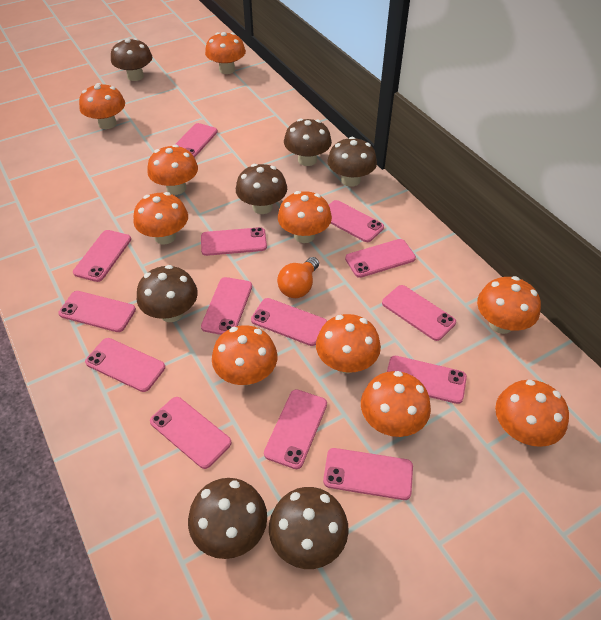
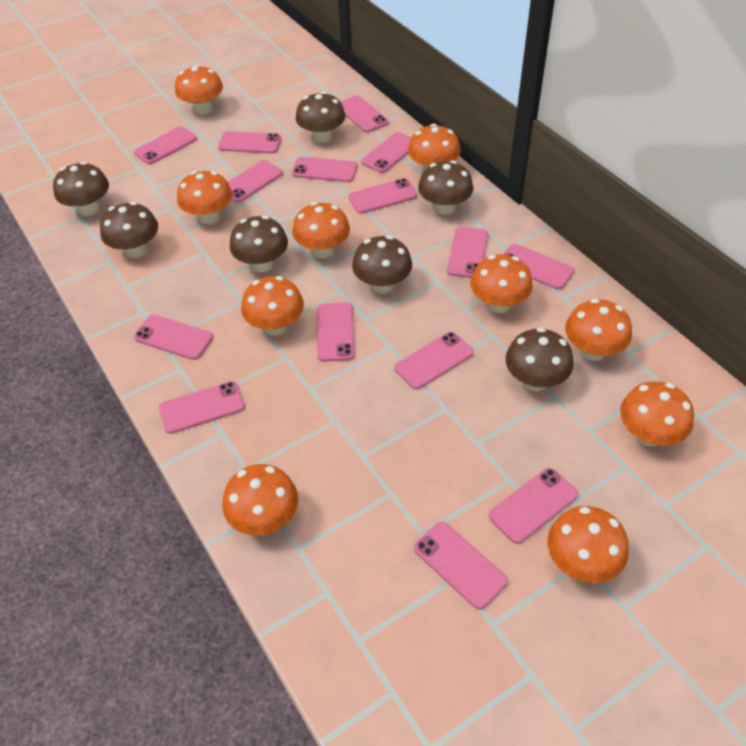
orange light bulb: 1 -> 0
pink phone: 14 -> 15

